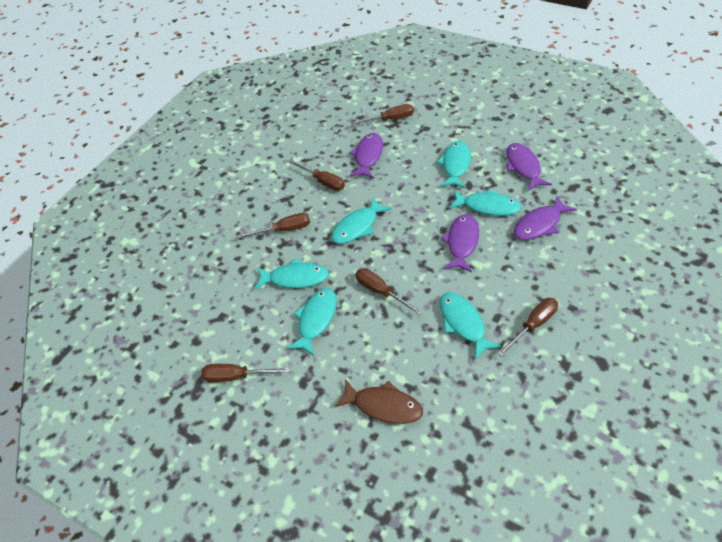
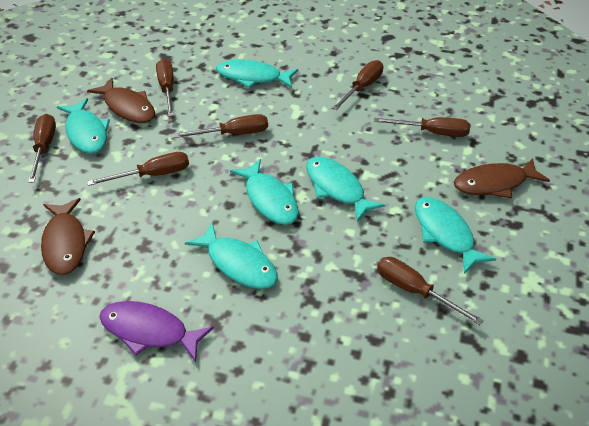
brown fish: 1 -> 3
brown screwdriver: 6 -> 7
purple fish: 4 -> 1

